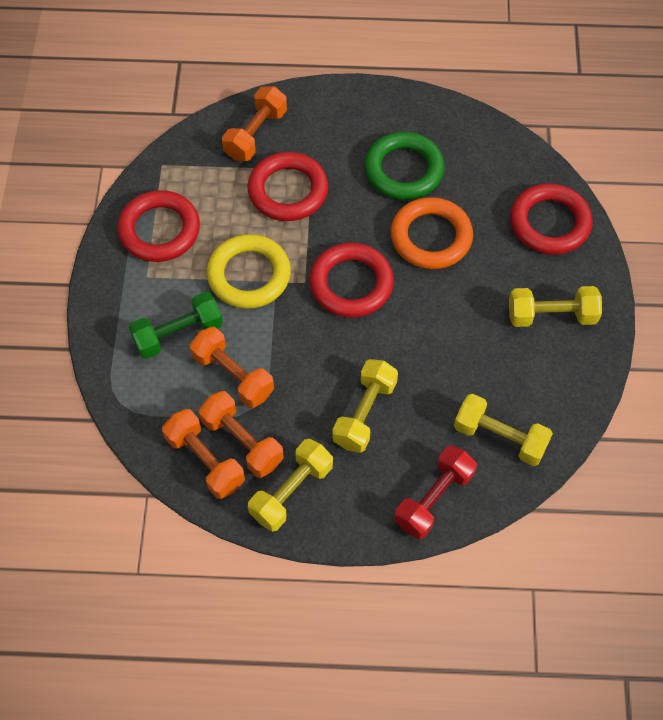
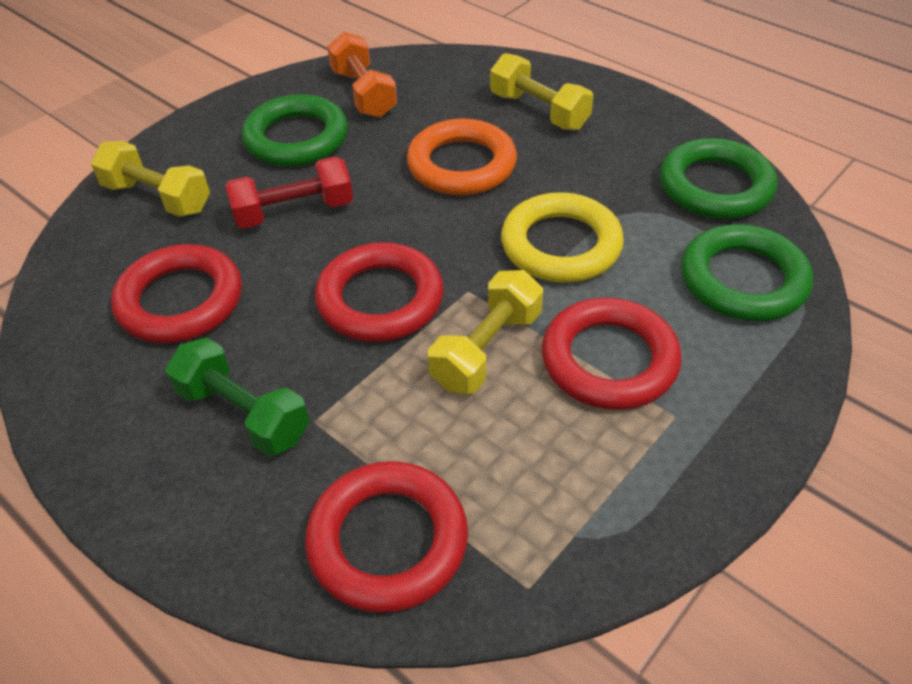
green ring: 1 -> 3
orange dumbbell: 4 -> 1
yellow dumbbell: 4 -> 3

